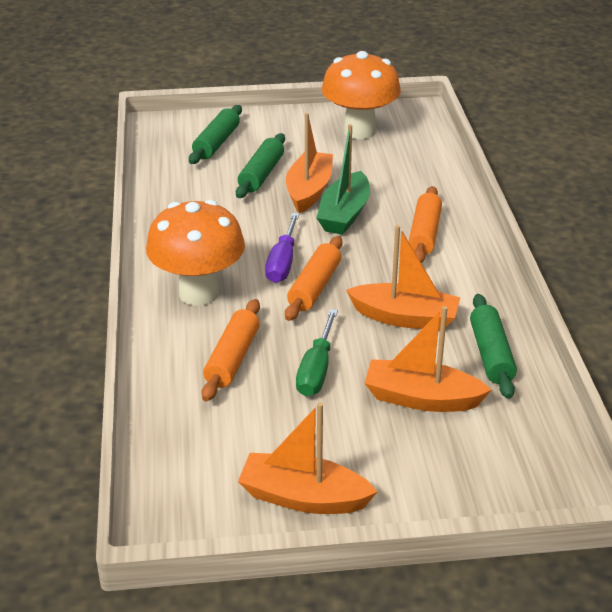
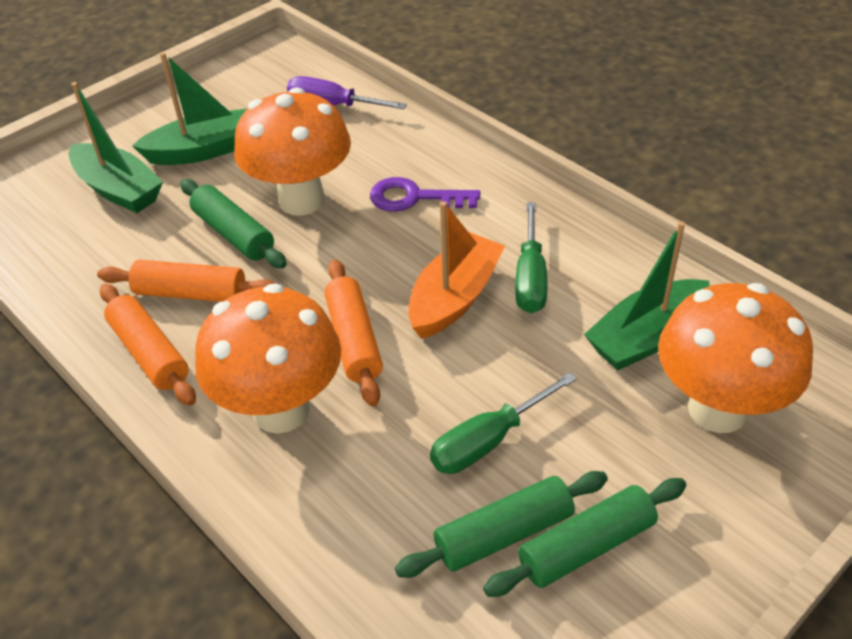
green boat: 1 -> 3
green screwdriver: 1 -> 2
orange boat: 4 -> 1
orange mushroom: 2 -> 3
purple key: 0 -> 1

